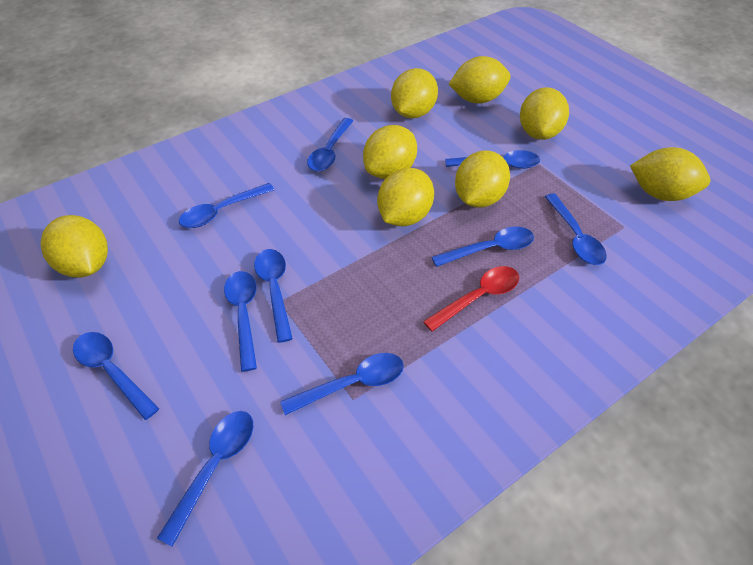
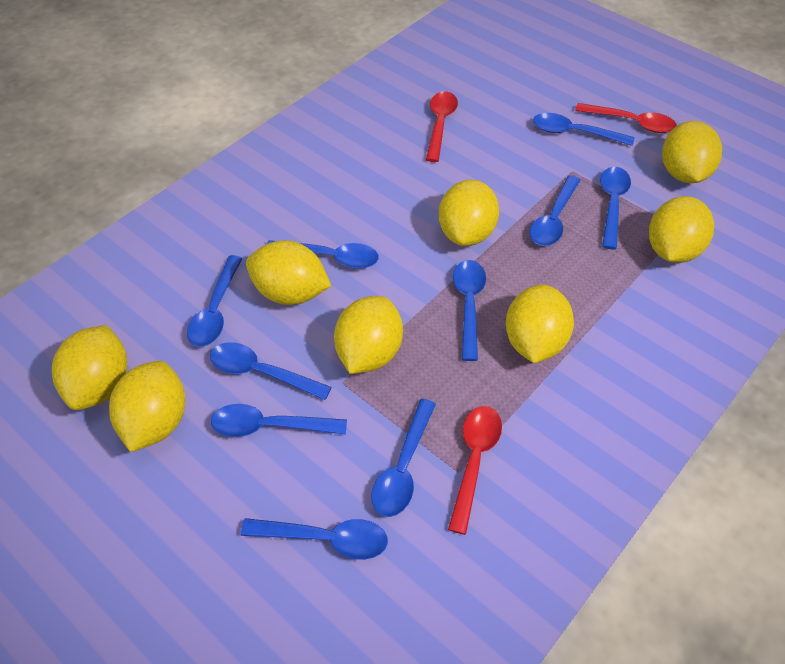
red spoon: 1 -> 3

